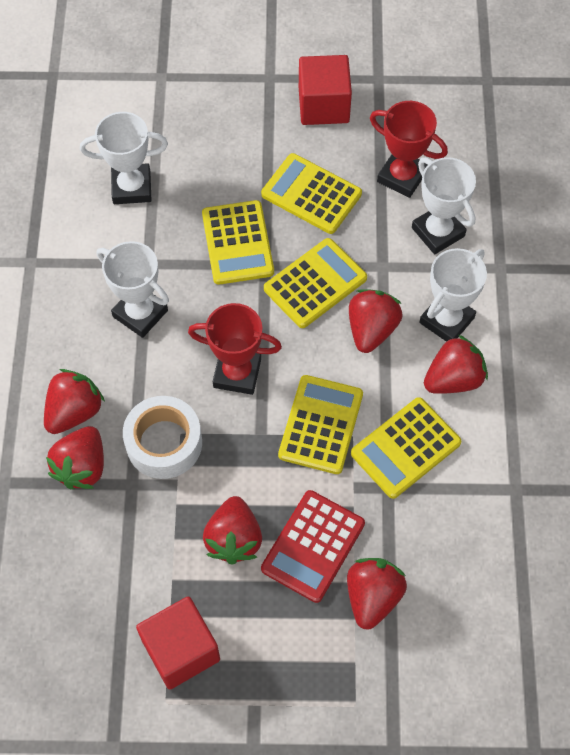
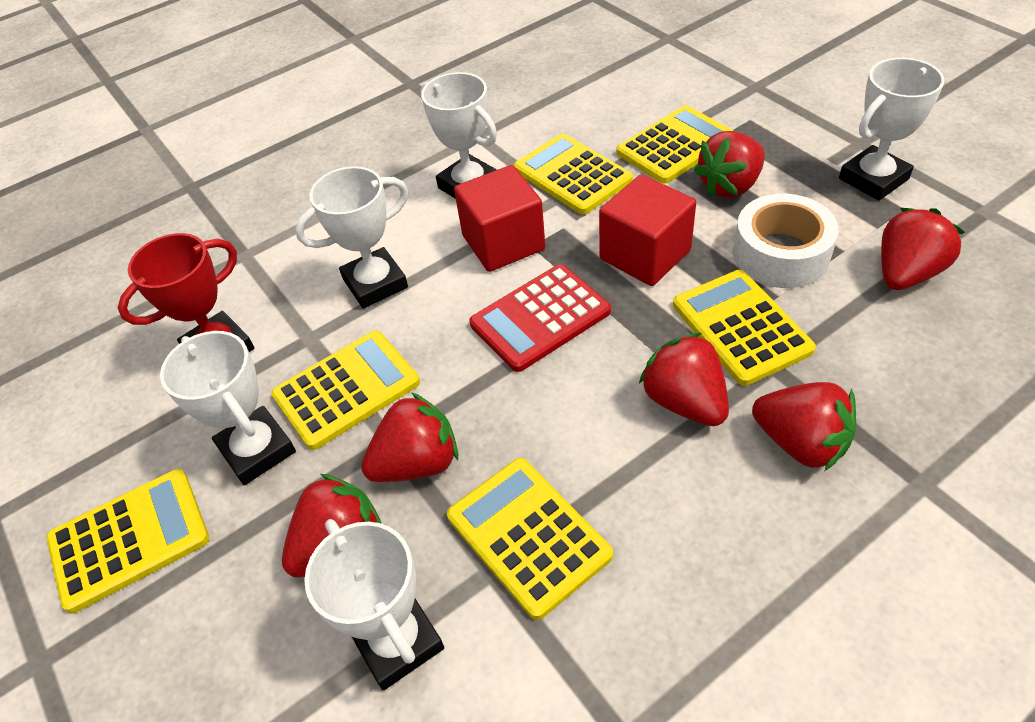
red trophy: 2 -> 1
white trophy: 4 -> 5
yellow calculator: 5 -> 6

